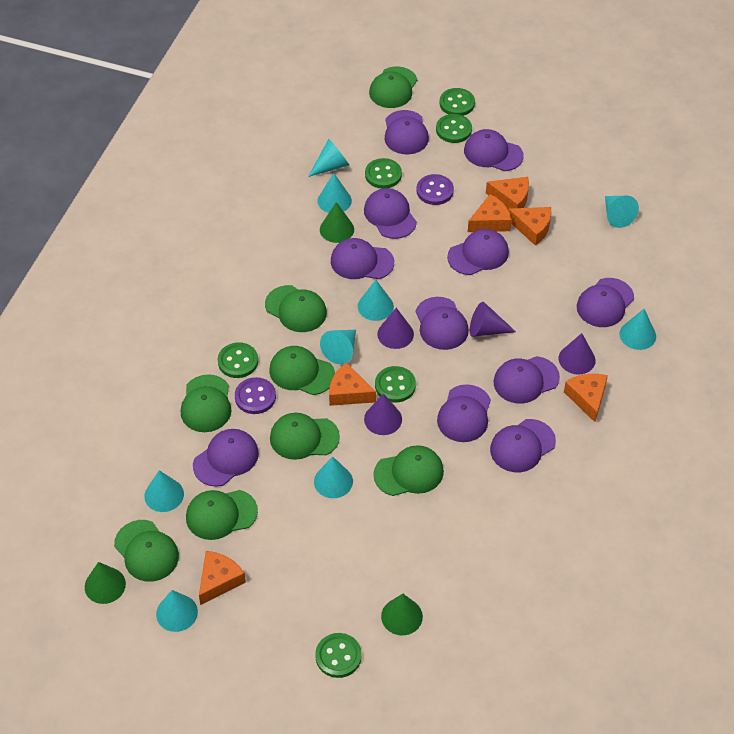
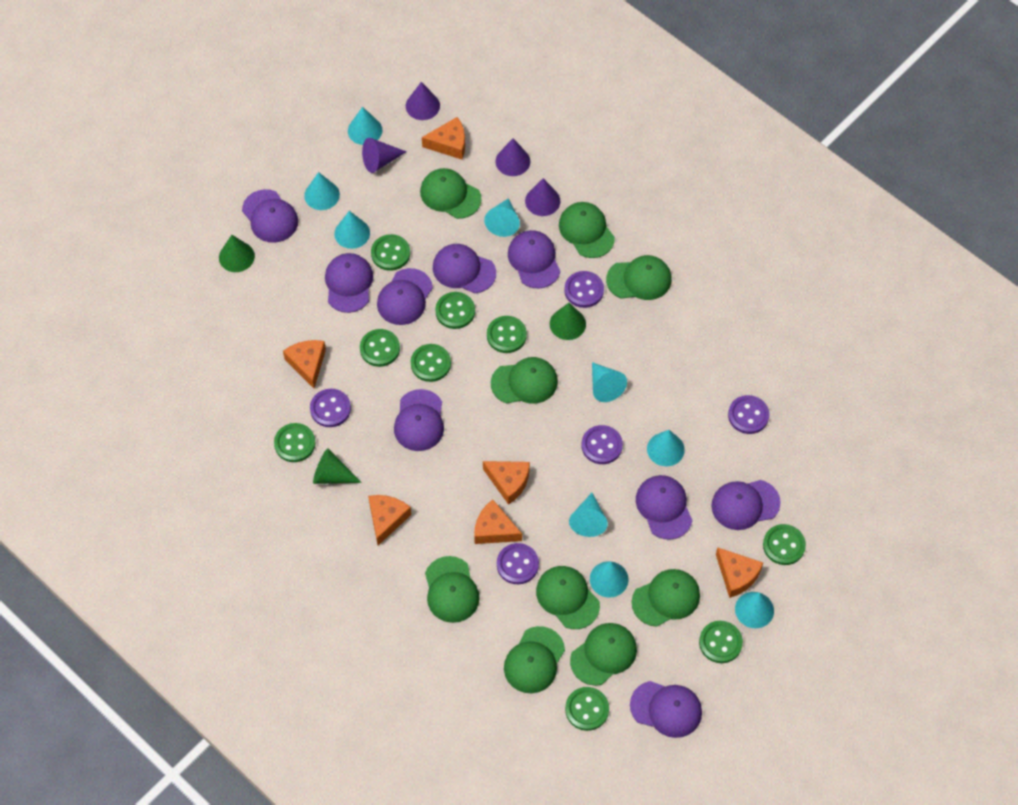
green button: 6 -> 9
green cap: 8 -> 9
purple button: 2 -> 5
purple cap: 11 -> 9

